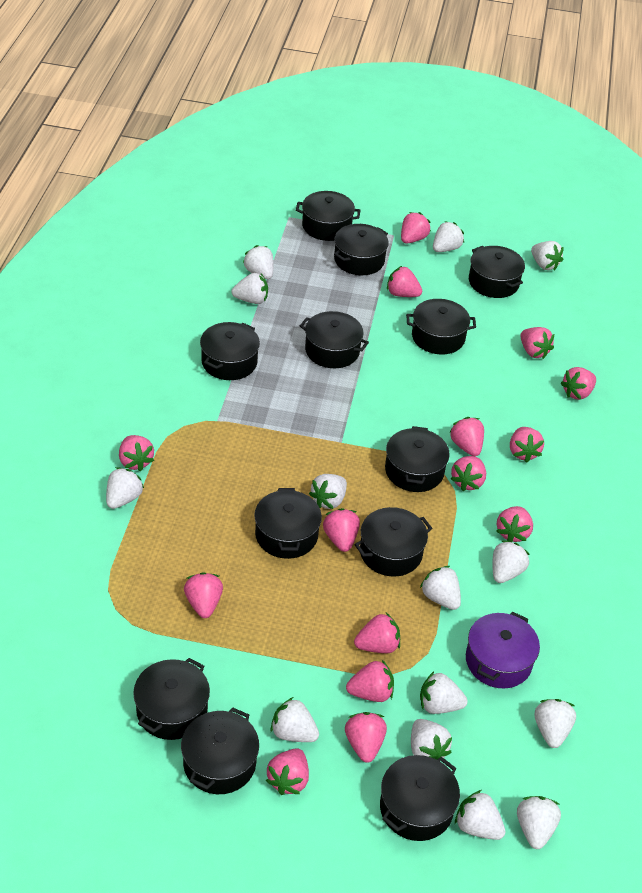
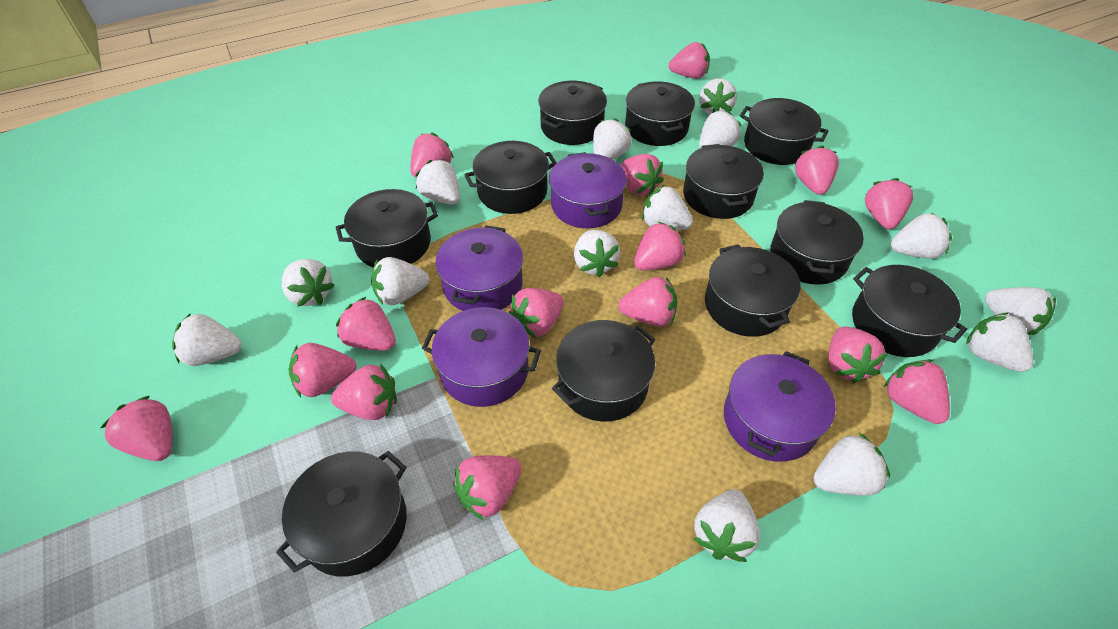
black pot: 12 -> 11
purple pot: 1 -> 4

